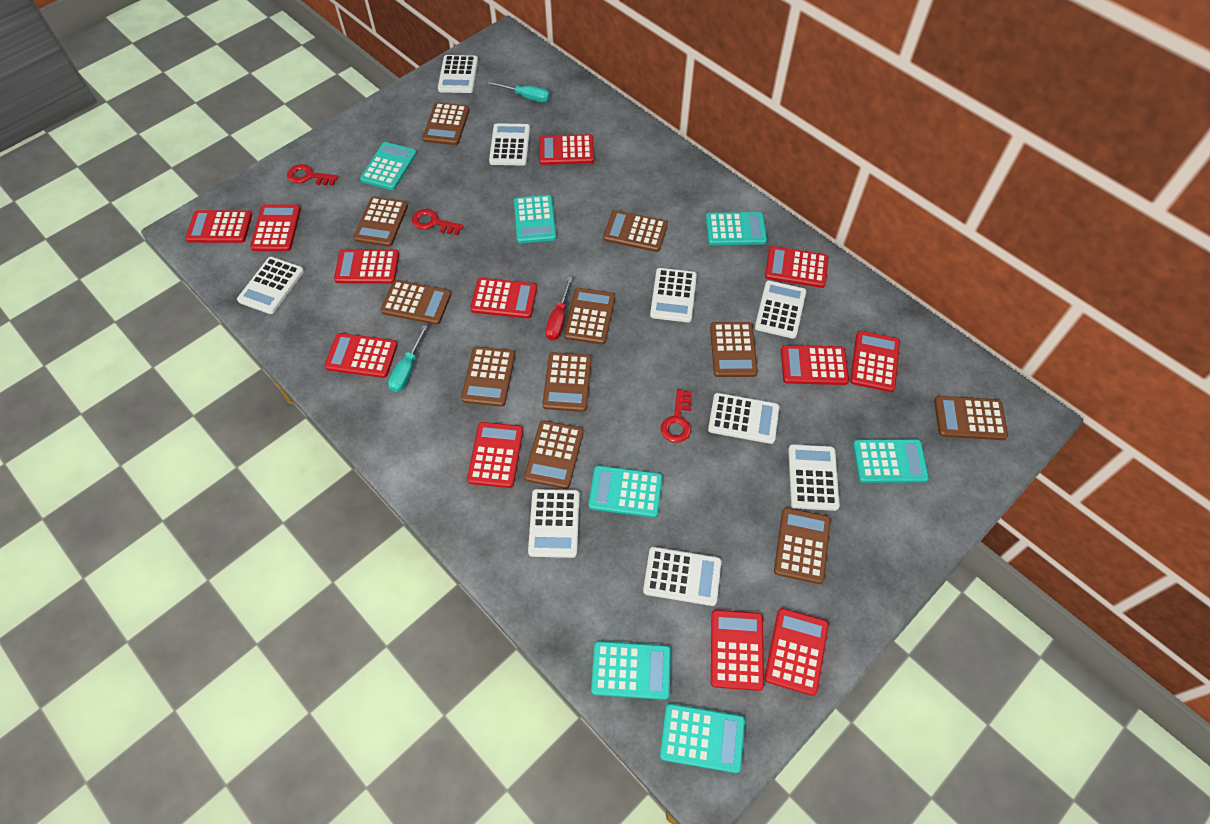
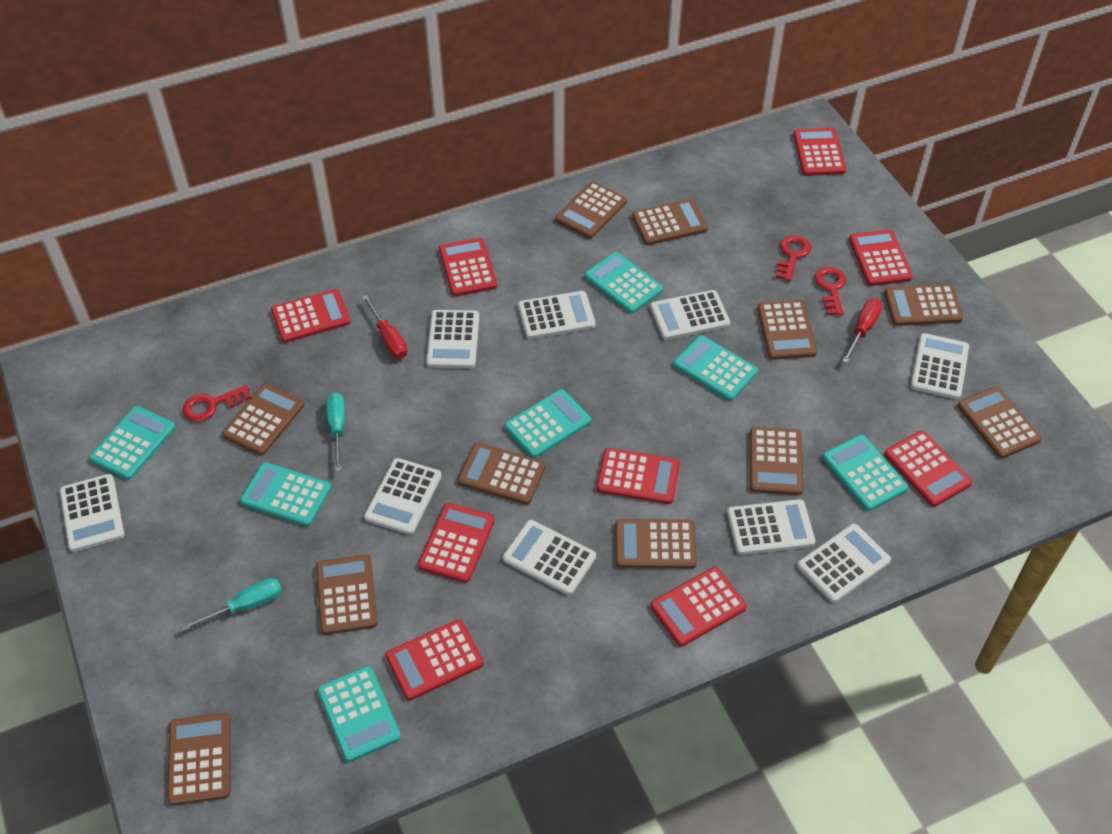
red calculator: 12 -> 9
red screwdriver: 1 -> 2

